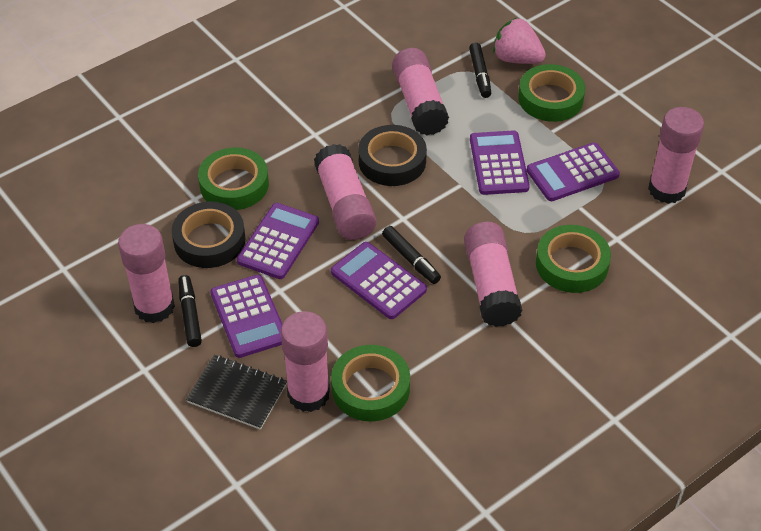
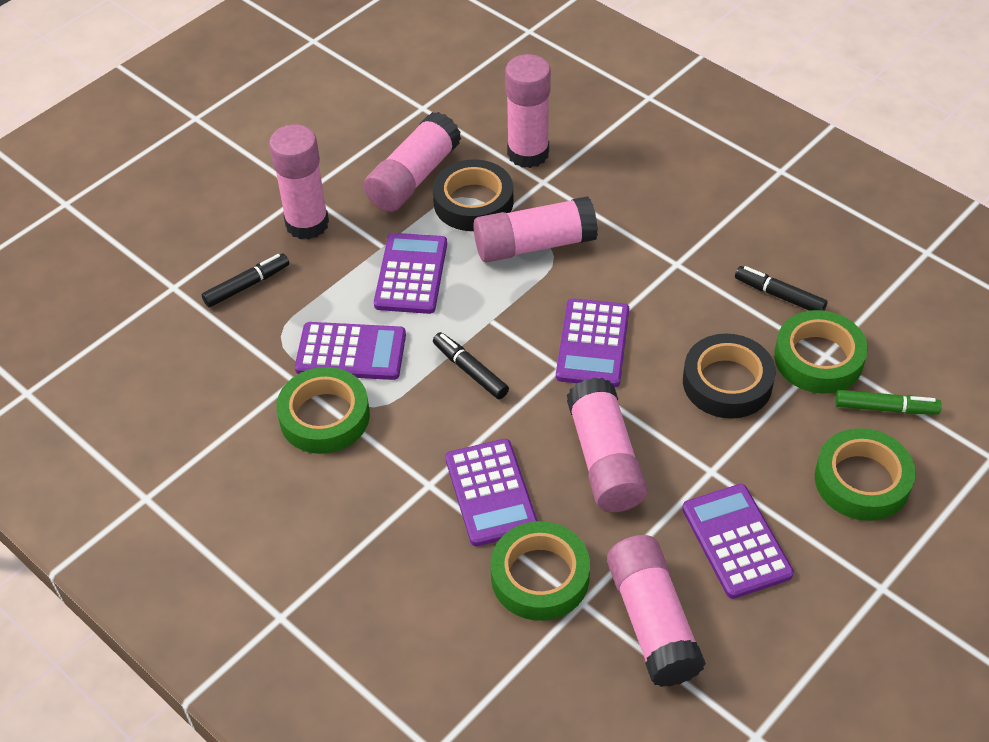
black notebook: 1 -> 0
green marker: 0 -> 1
pink strawberry: 1 -> 0

